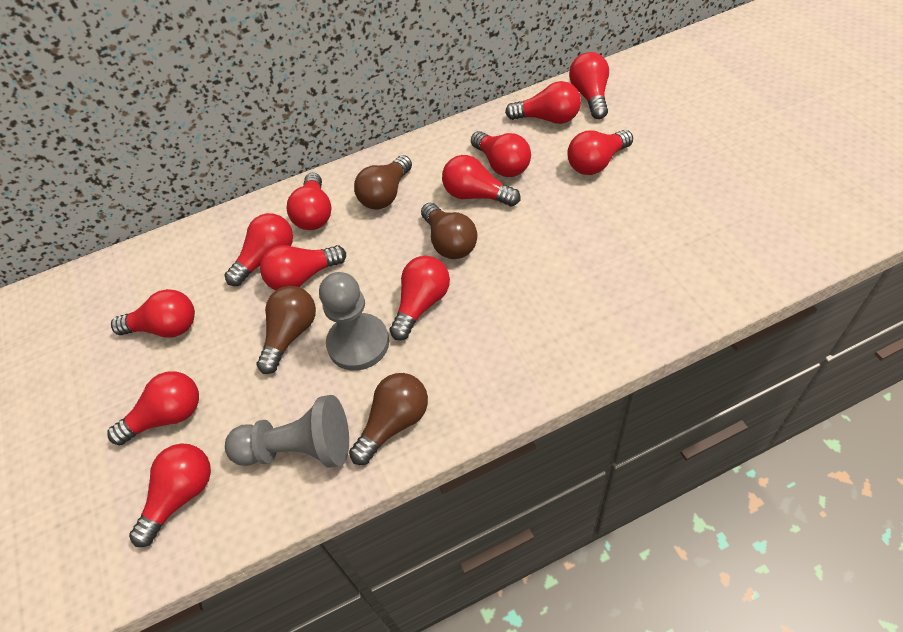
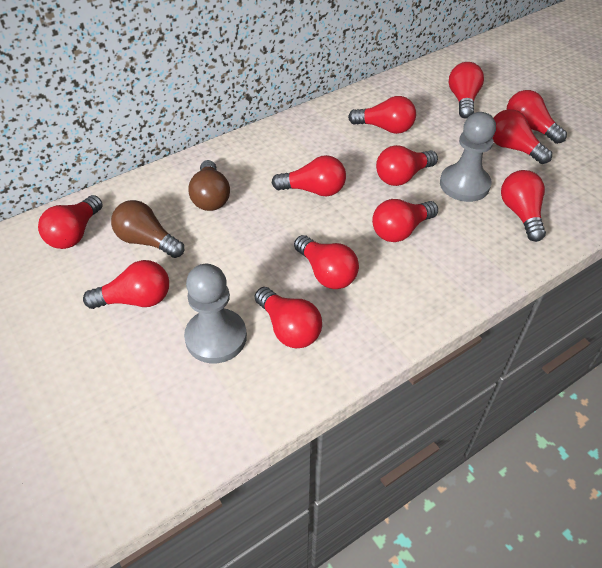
brown light bulb: 4 -> 2

